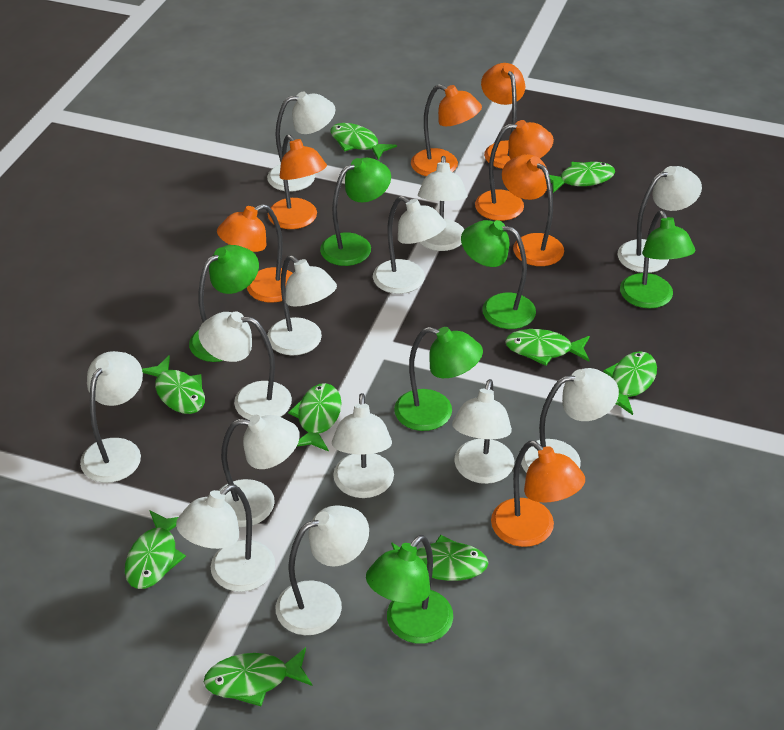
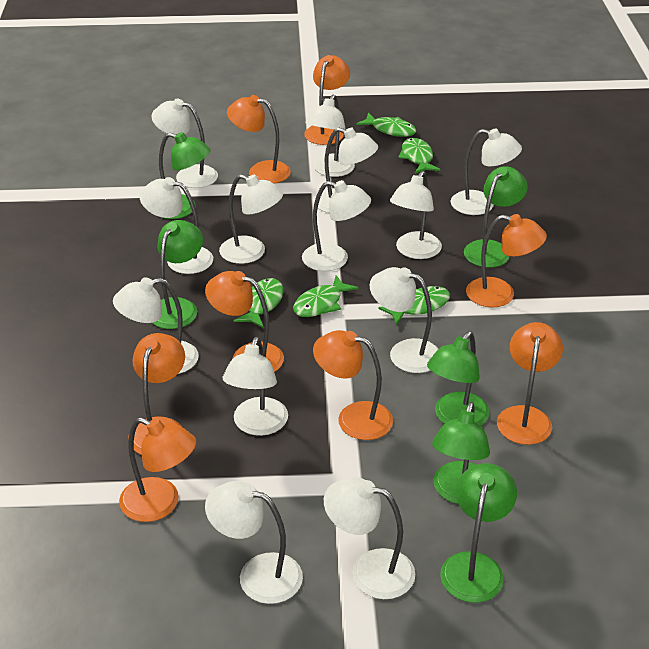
green fish: 9 -> 5
orange lamp: 7 -> 8

